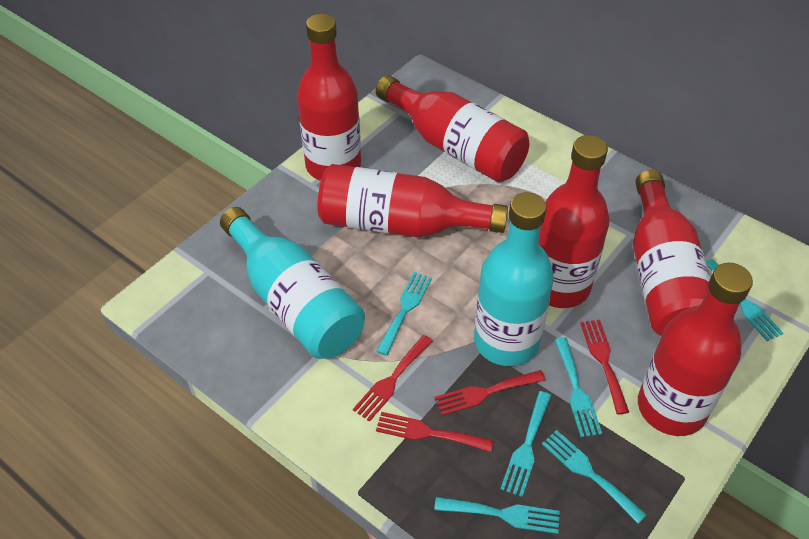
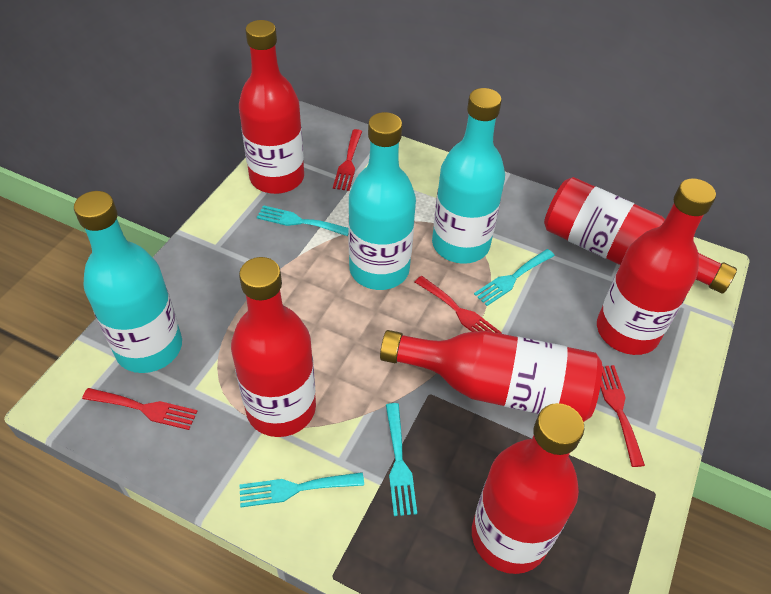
turquoise bottle: 2 -> 3
turquoise fork: 6 -> 4

